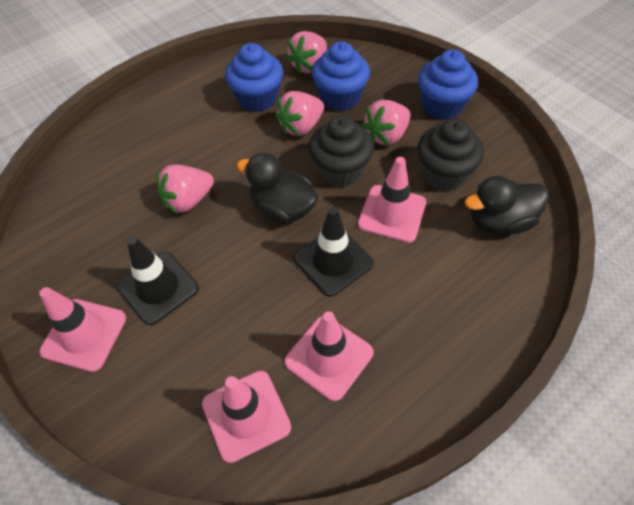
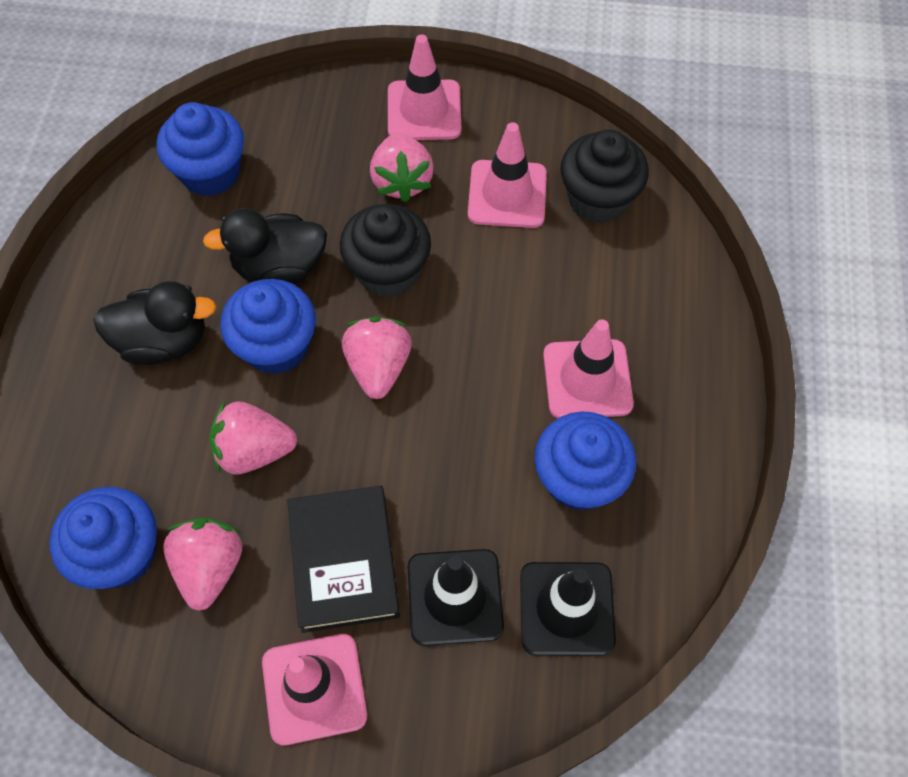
black book: 0 -> 1
blue cupcake: 3 -> 4

